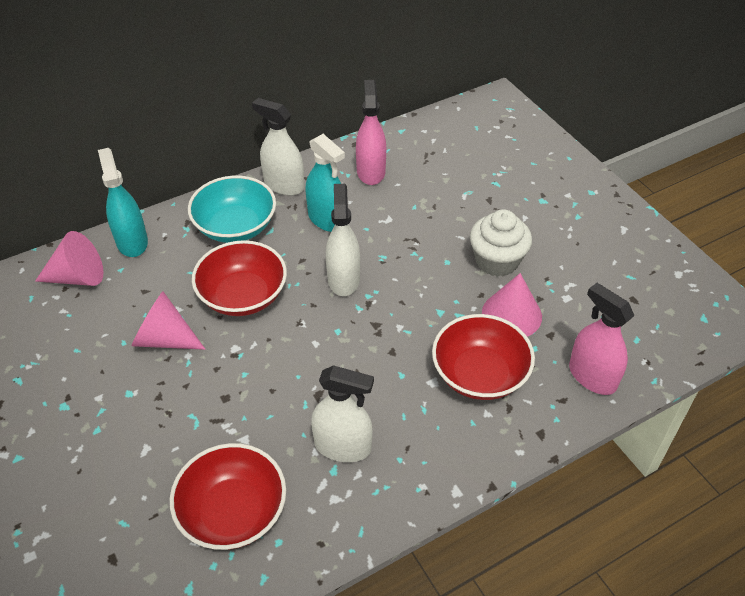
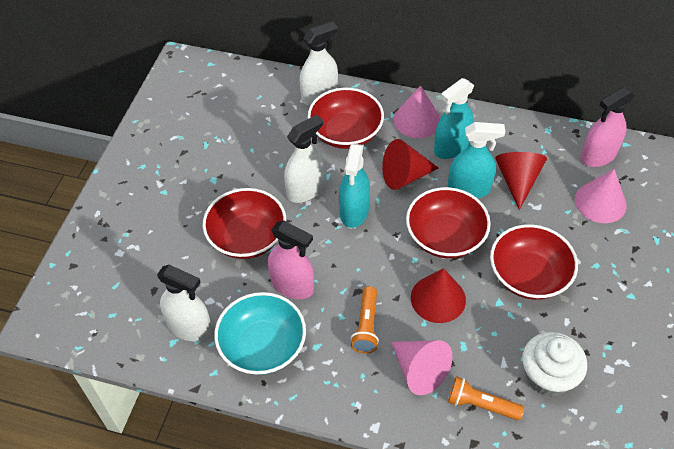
orange flashlight: 0 -> 2
red bowl: 3 -> 4
red cone: 0 -> 3
turquoise spray bottle: 2 -> 3

